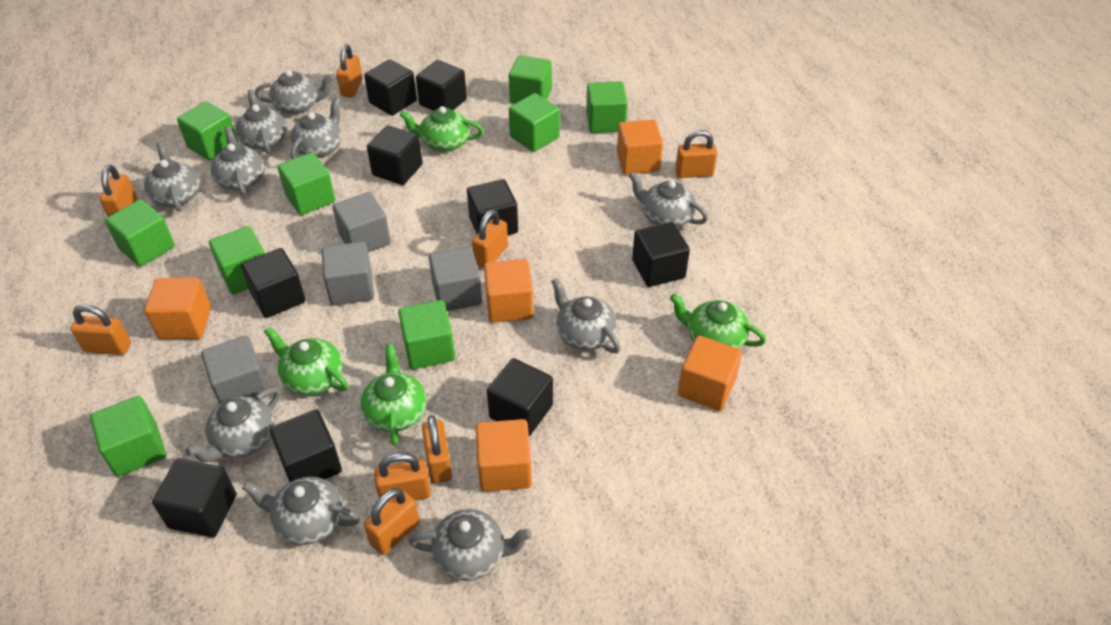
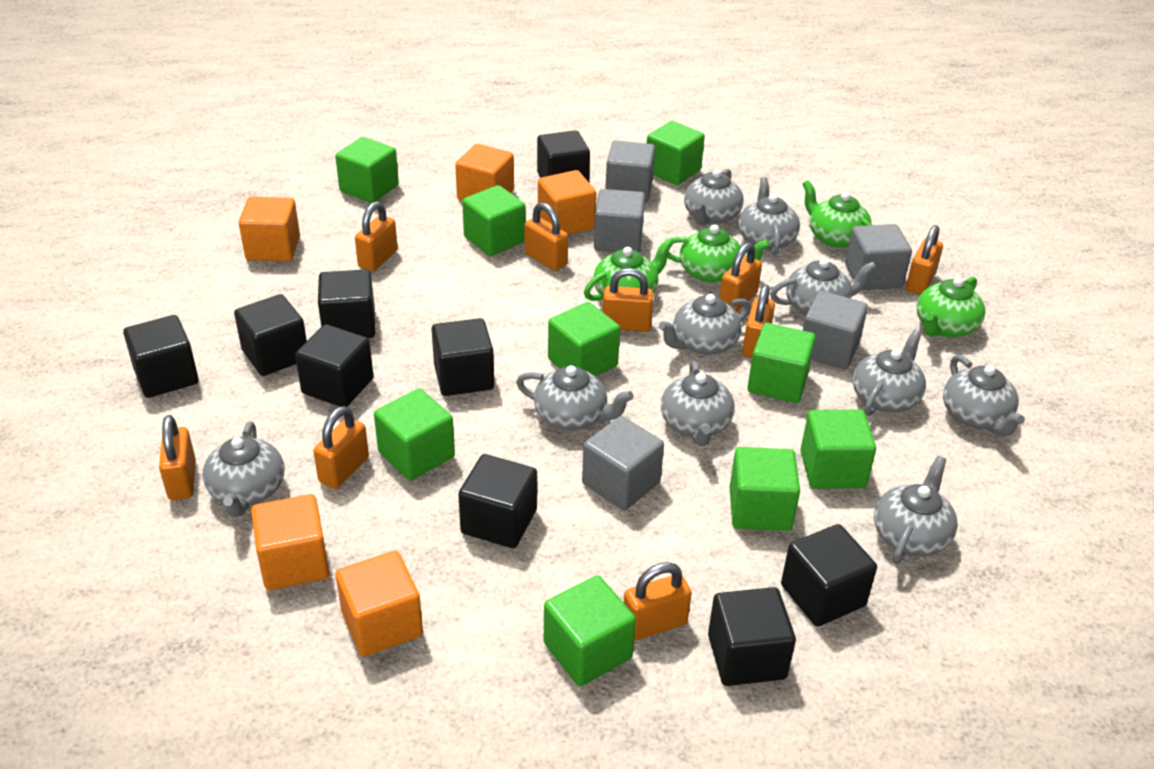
grey cube: 4 -> 5
orange padlock: 8 -> 9

